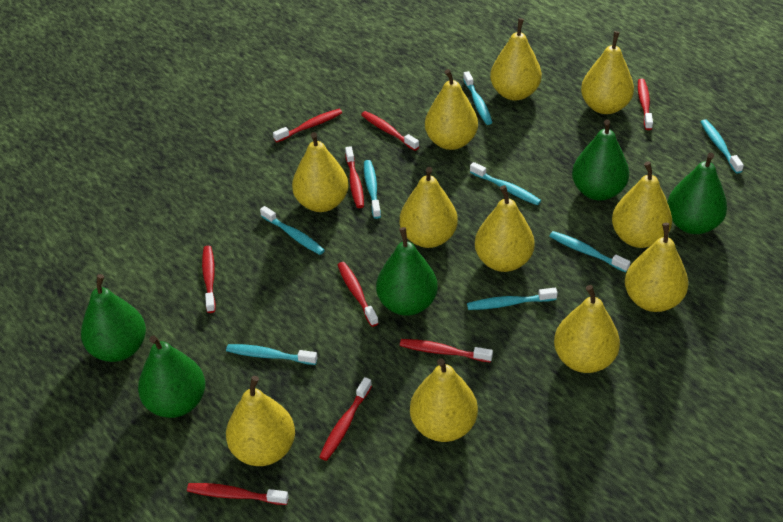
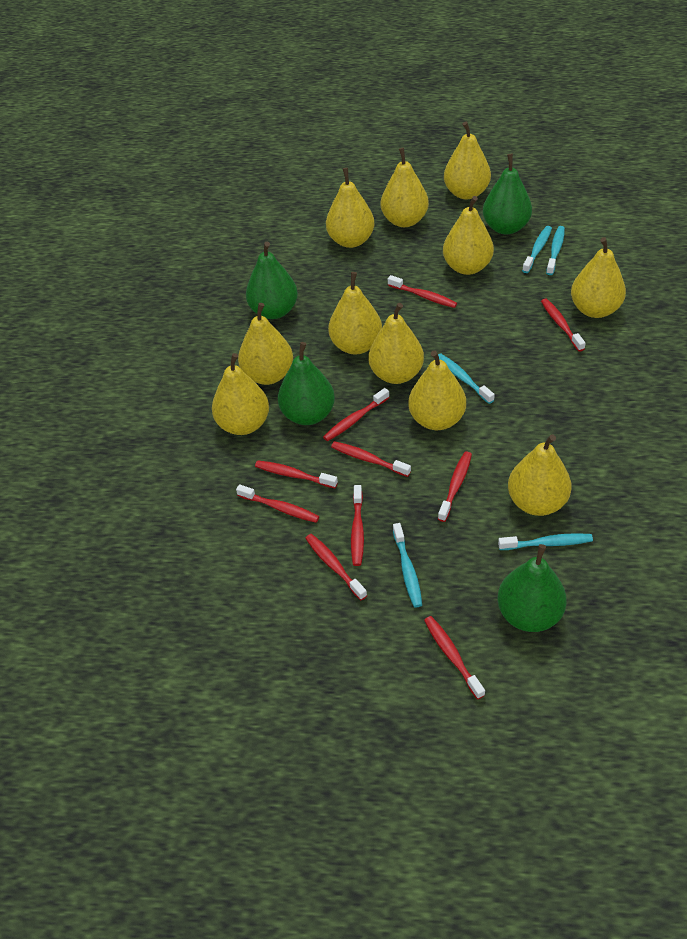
green pear: 5 -> 4
red toothbrush: 9 -> 10
turquoise toothbrush: 8 -> 5

